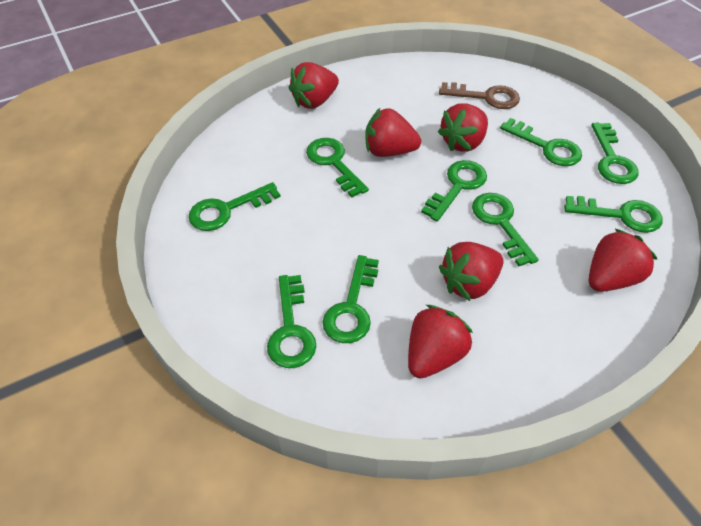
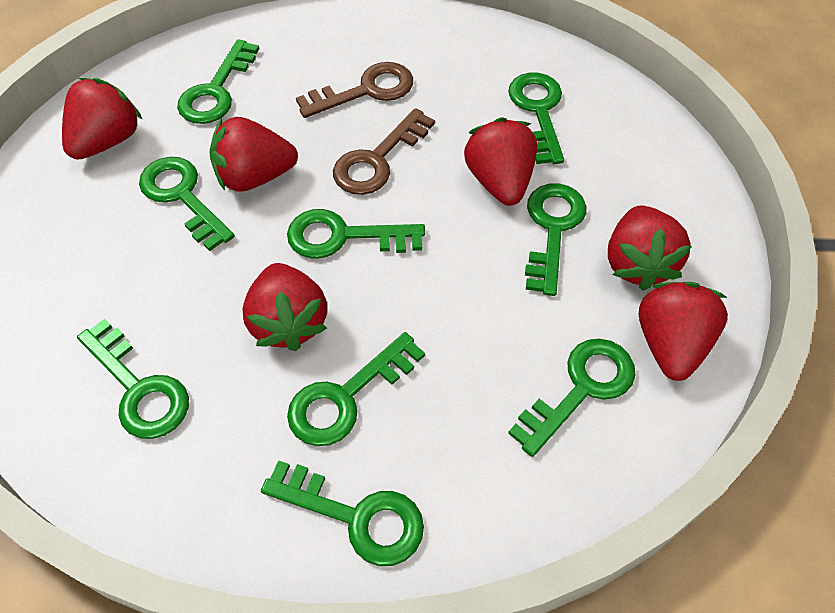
brown key: 1 -> 2

